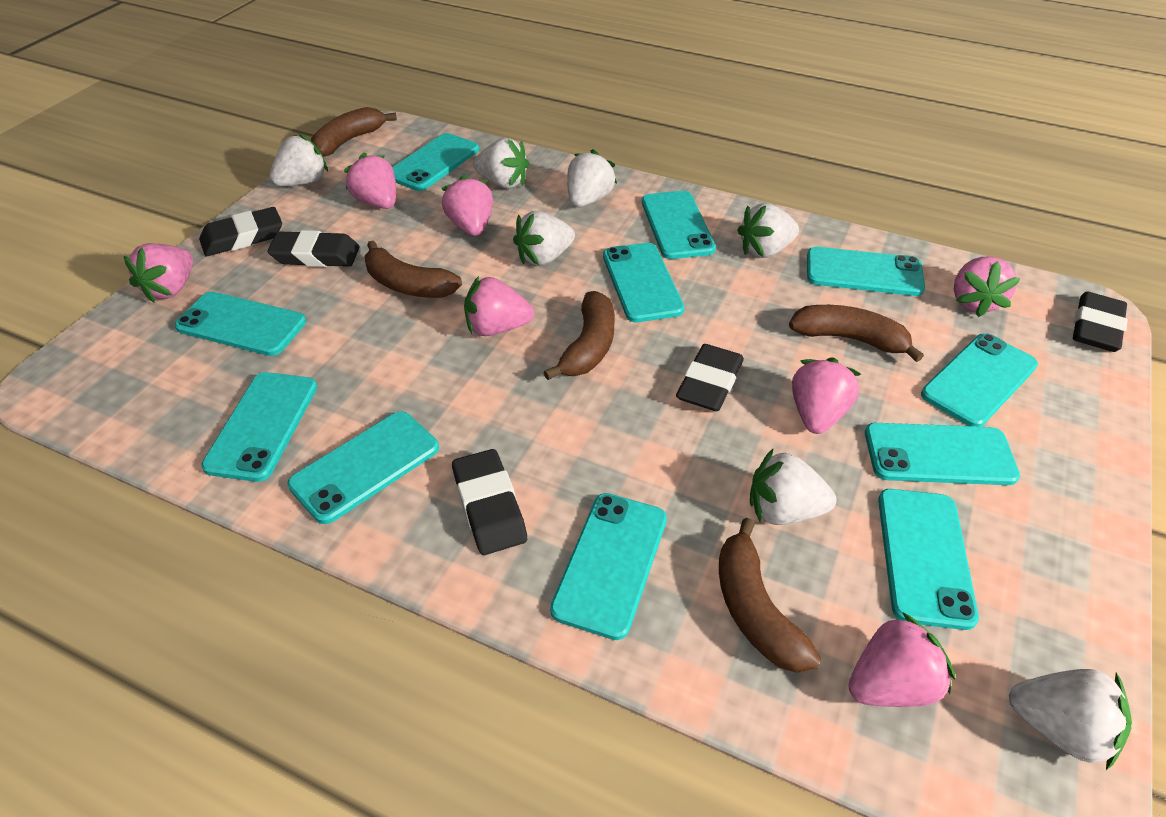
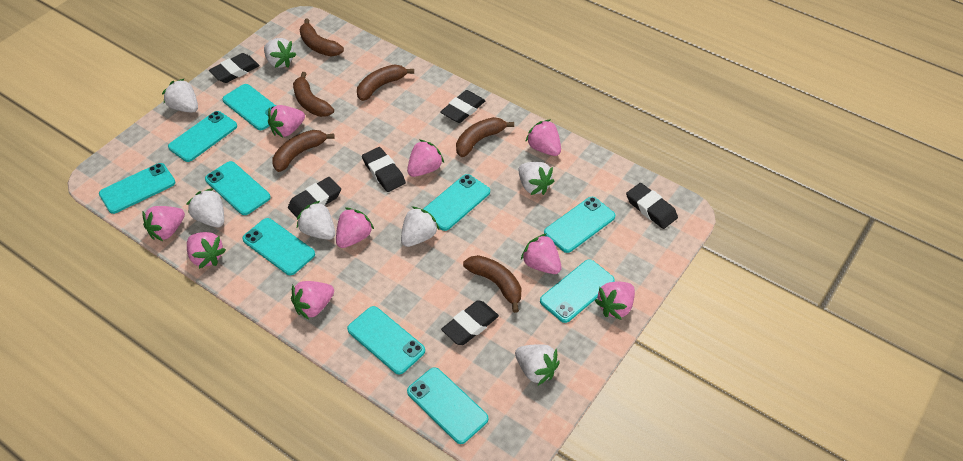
black eraser: 5 -> 6
brown banana: 5 -> 6
pink strawberry: 7 -> 9
turquoise phone: 11 -> 10

